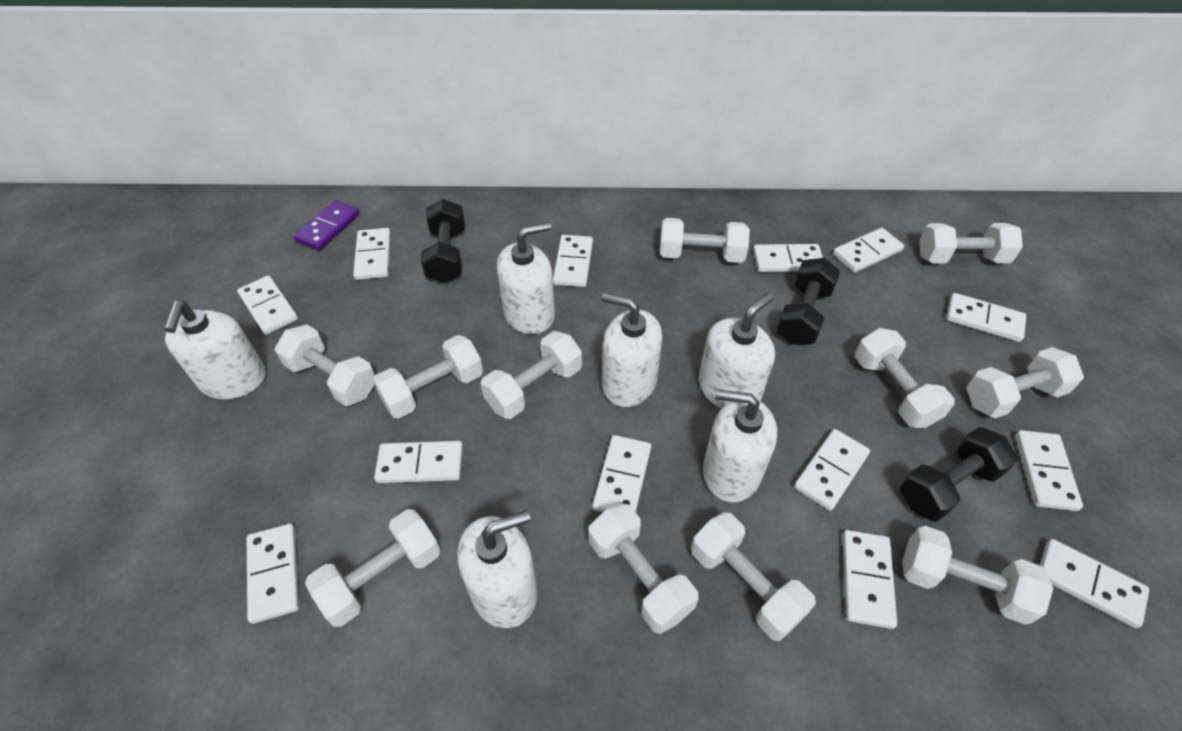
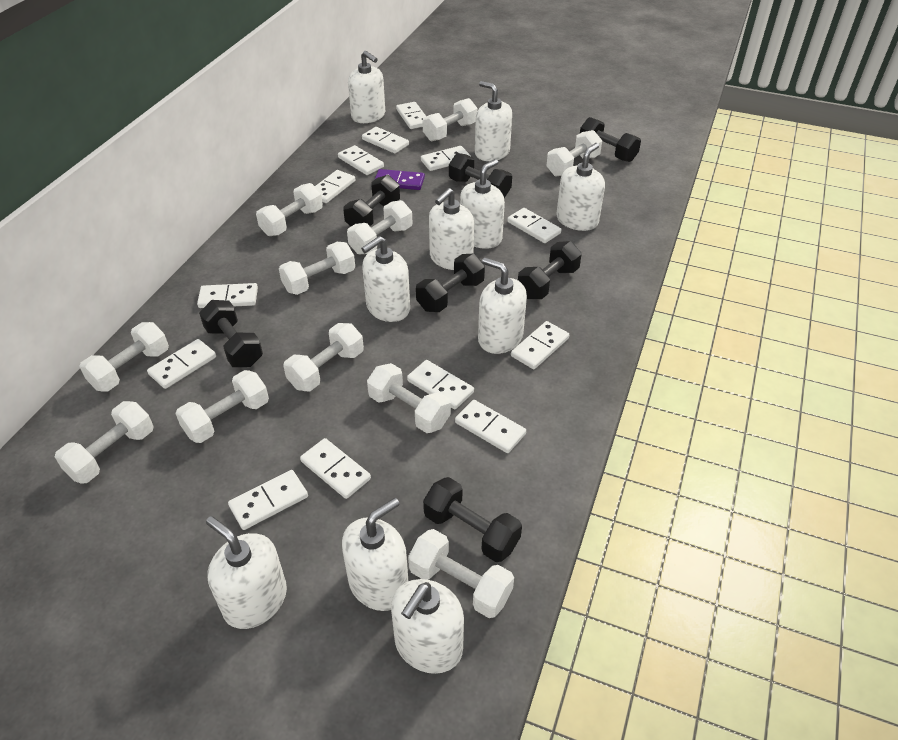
black dumbbell: 3 -> 7
white soap dispenser: 6 -> 10

